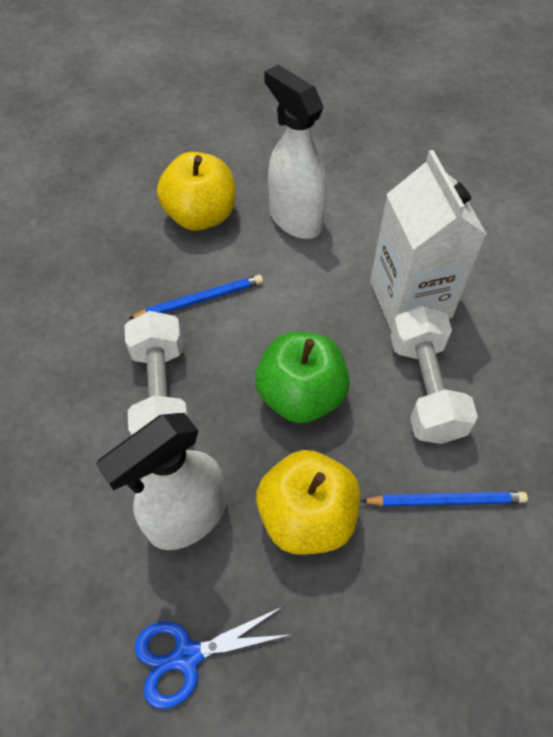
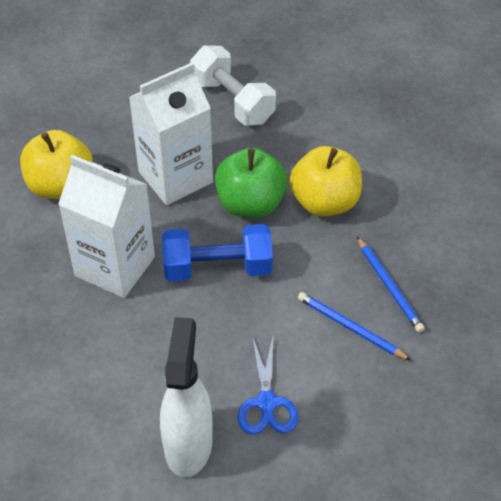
blue dumbbell: 0 -> 1
white carton: 1 -> 2
white dumbbell: 2 -> 1
white spray bottle: 2 -> 1

